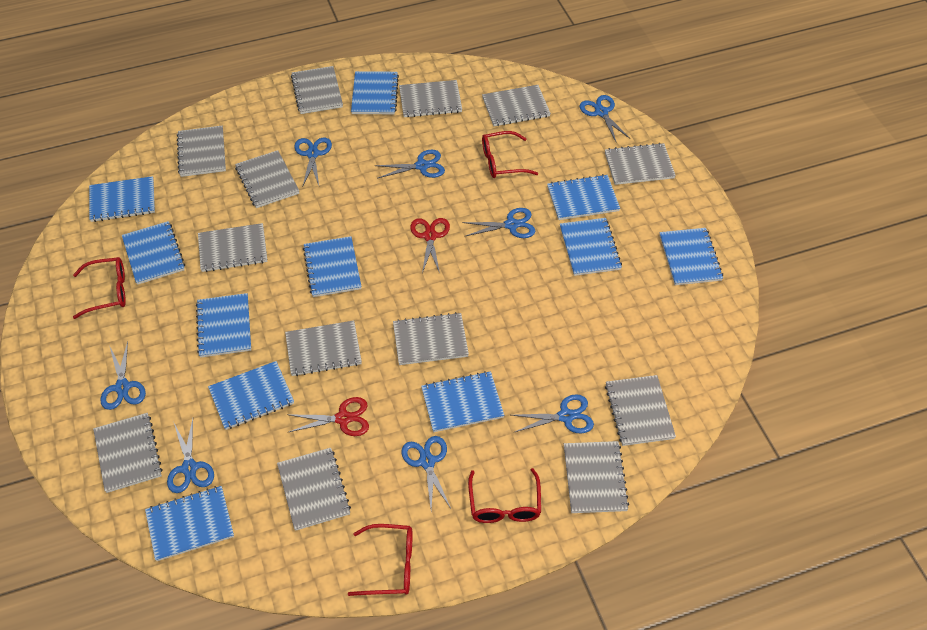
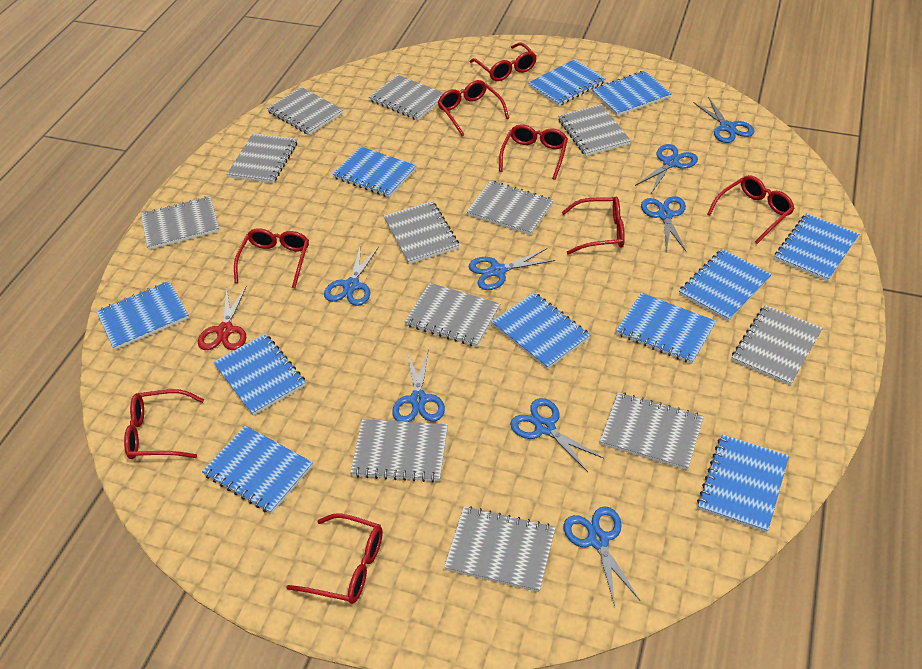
grey notebook: 13 -> 12
red glasses: 4 -> 8
red scissors: 2 -> 1

